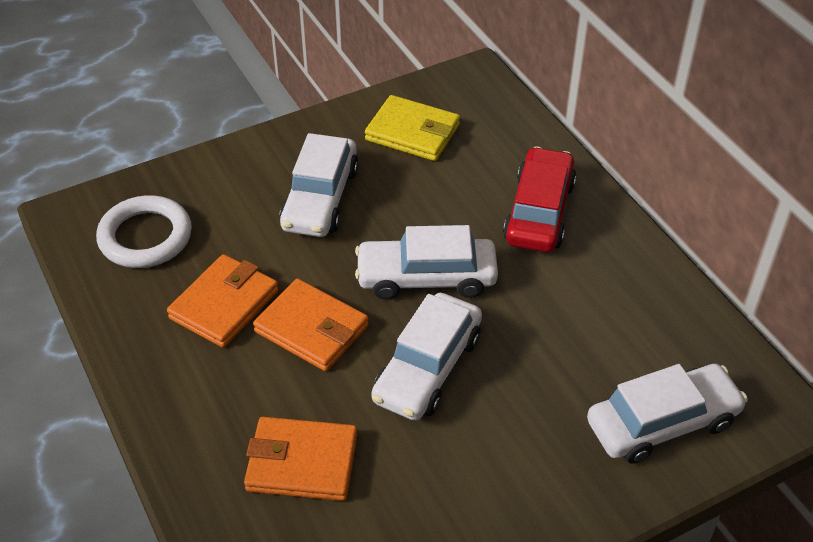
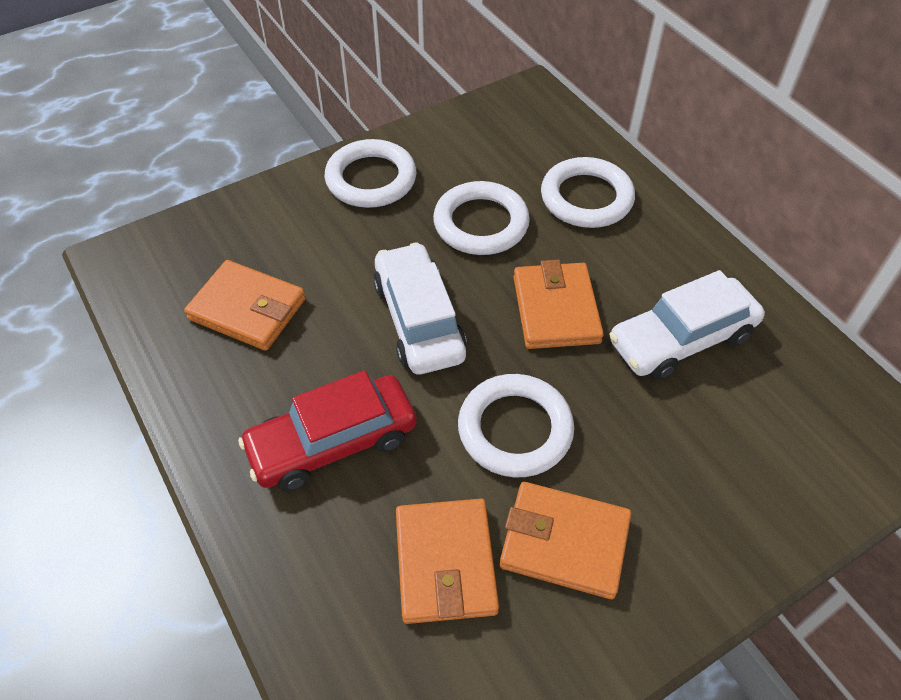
orange wallet: 3 -> 4
white car: 4 -> 2
white ring: 1 -> 4
yellow wallet: 1 -> 0

